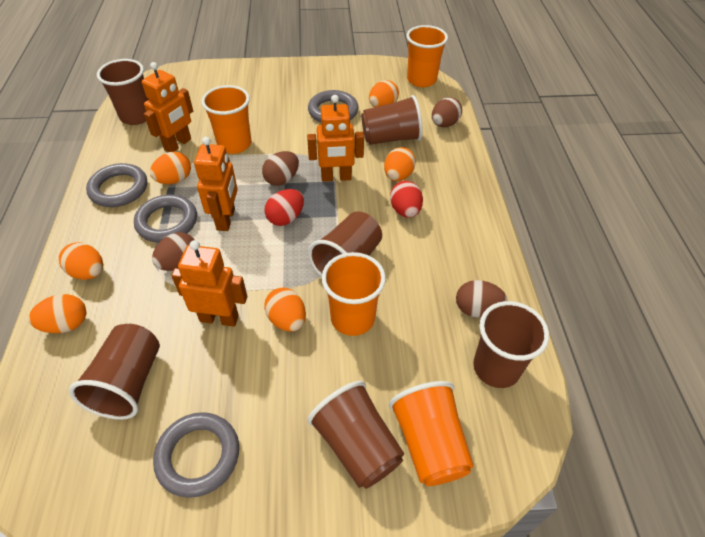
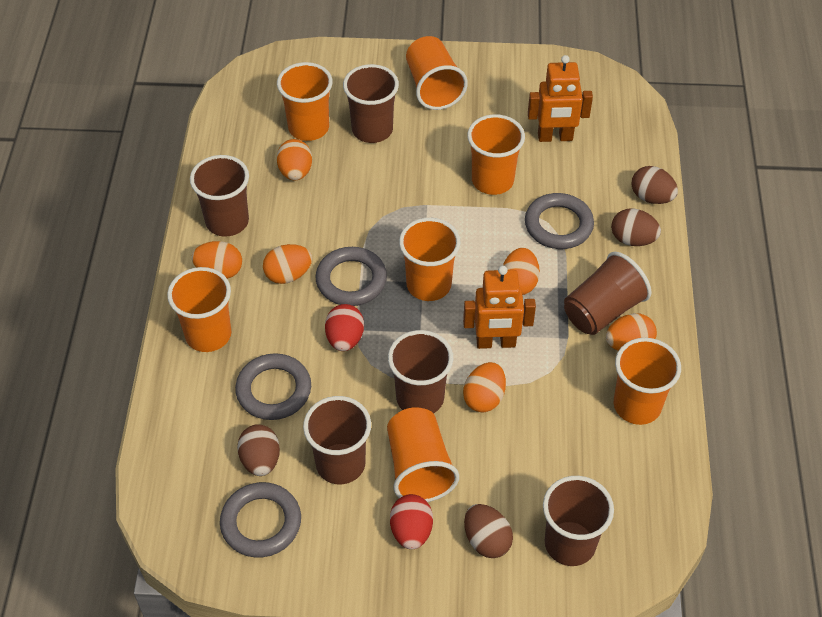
orange cup: 4 -> 7
orange robot: 4 -> 2

